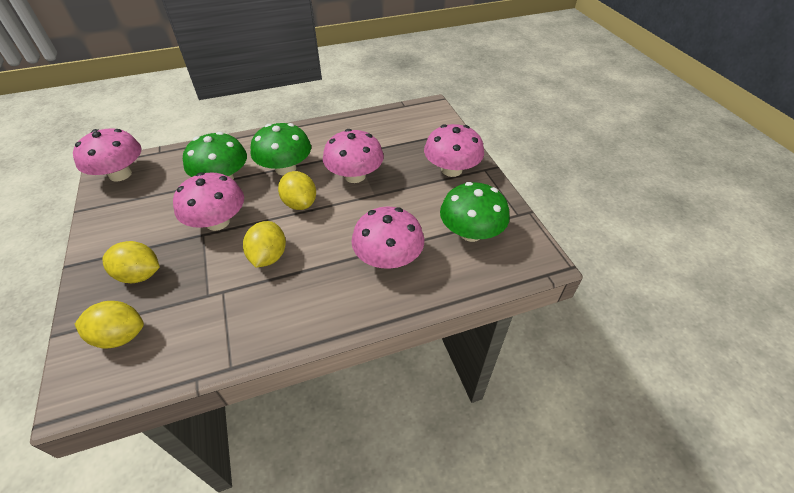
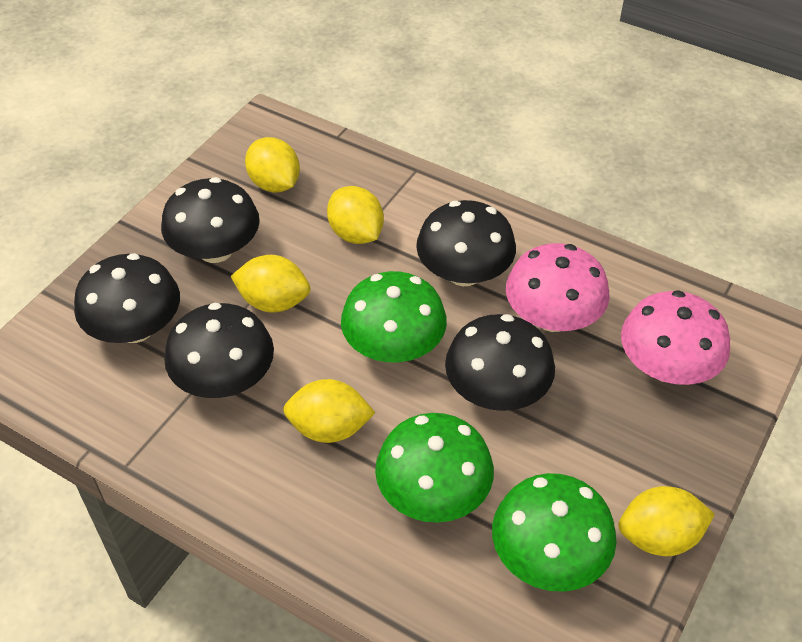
black mushroom: 0 -> 5
pink mushroom: 5 -> 2
yellow lemon: 4 -> 5

